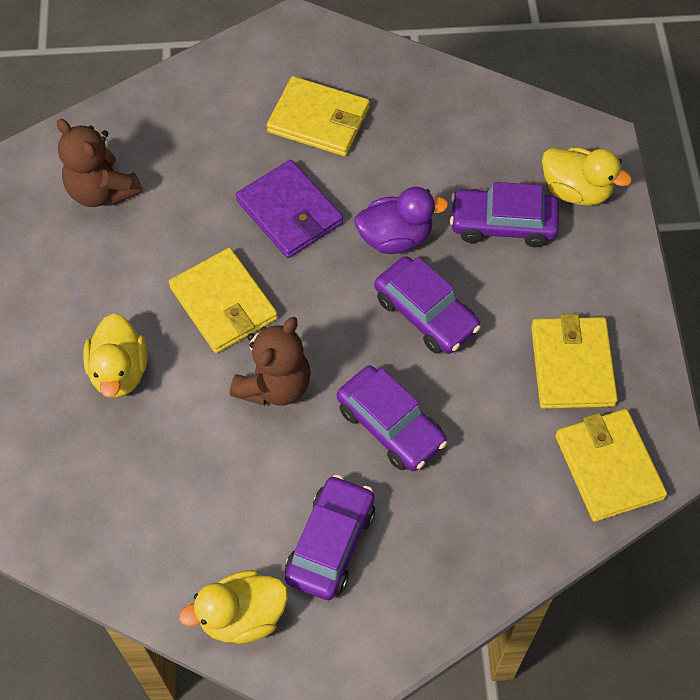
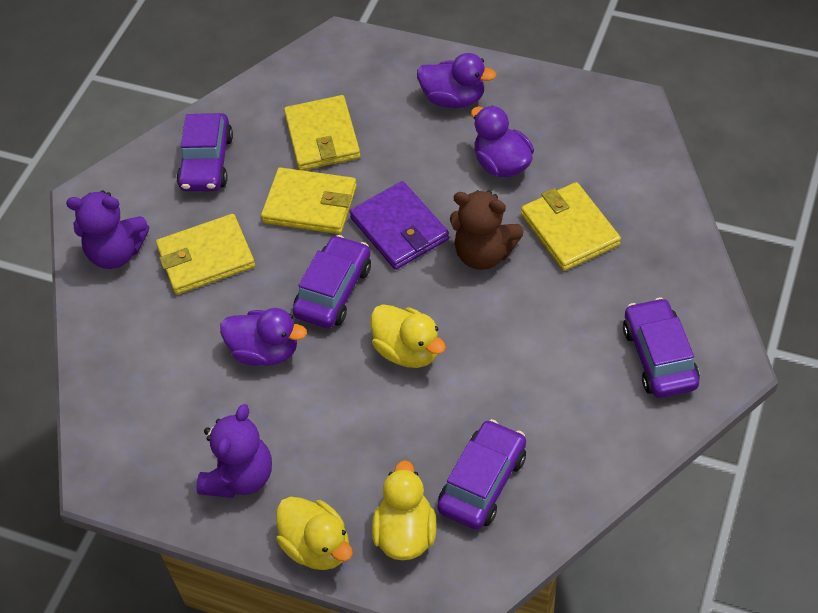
brown teddy bear: 2 -> 1
purple duck: 1 -> 3
purple teddy bear: 0 -> 2

